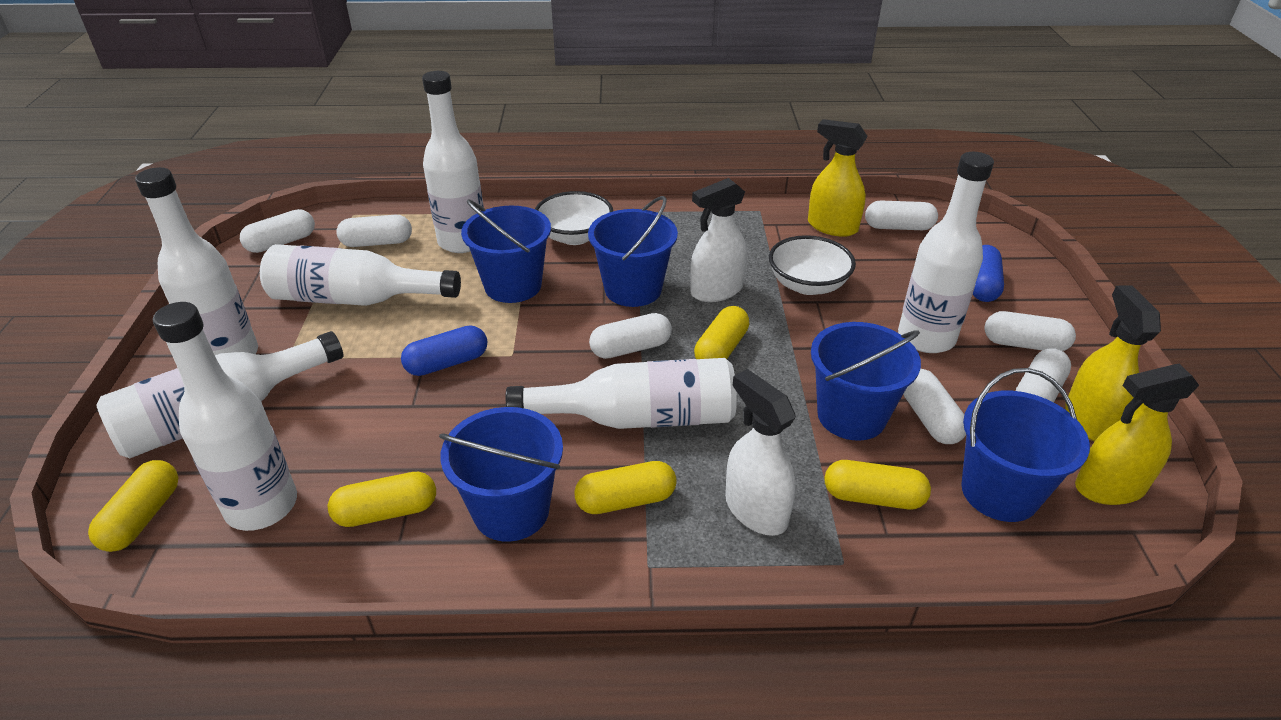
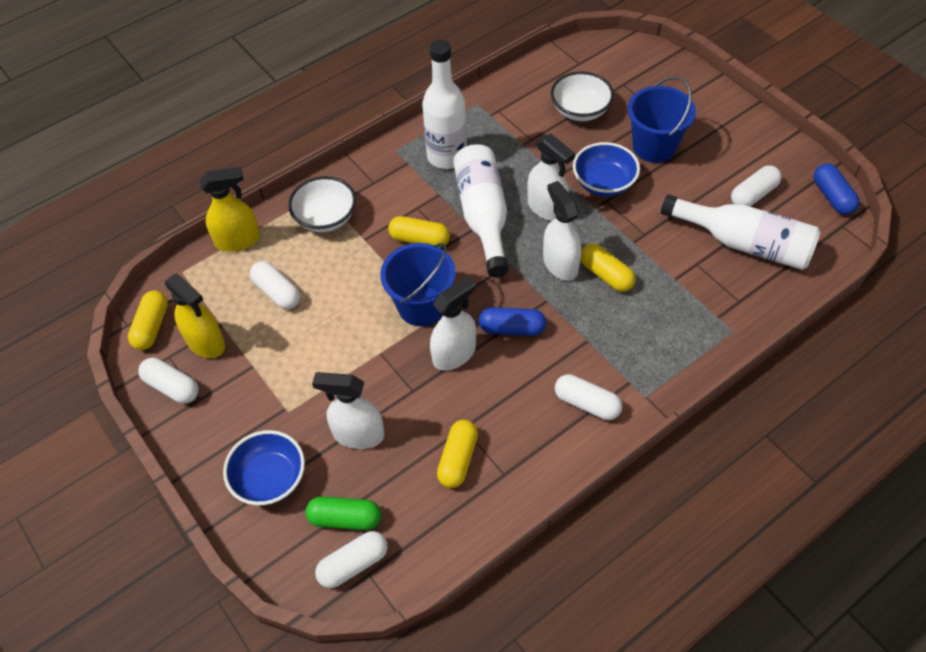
blue bowl: 0 -> 2
blue bucket: 5 -> 2
green capsule: 0 -> 1
white bottle: 7 -> 3
white capsule: 7 -> 5
white spray bottle: 2 -> 4
yellow capsule: 5 -> 4
yellow spray bottle: 3 -> 2

